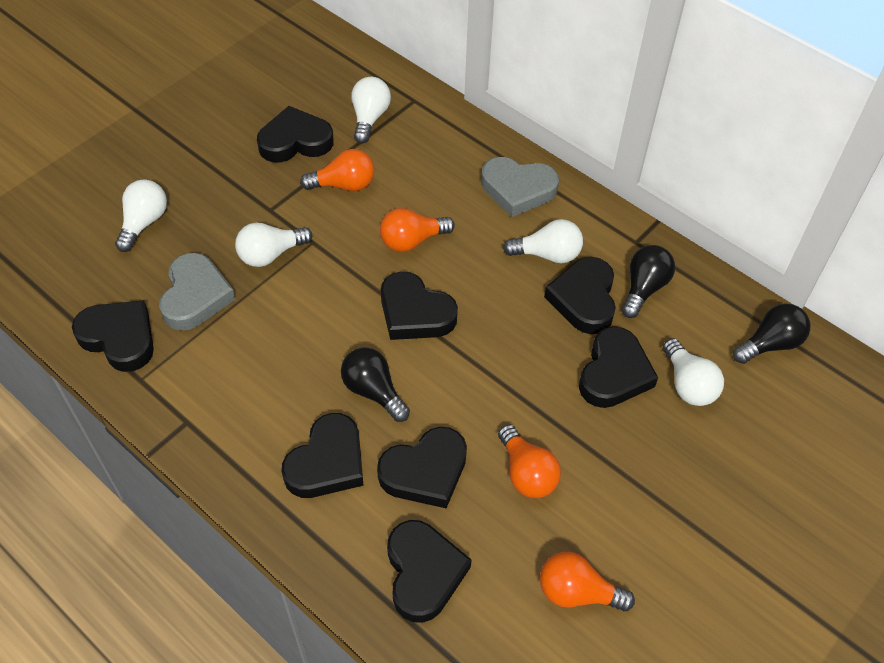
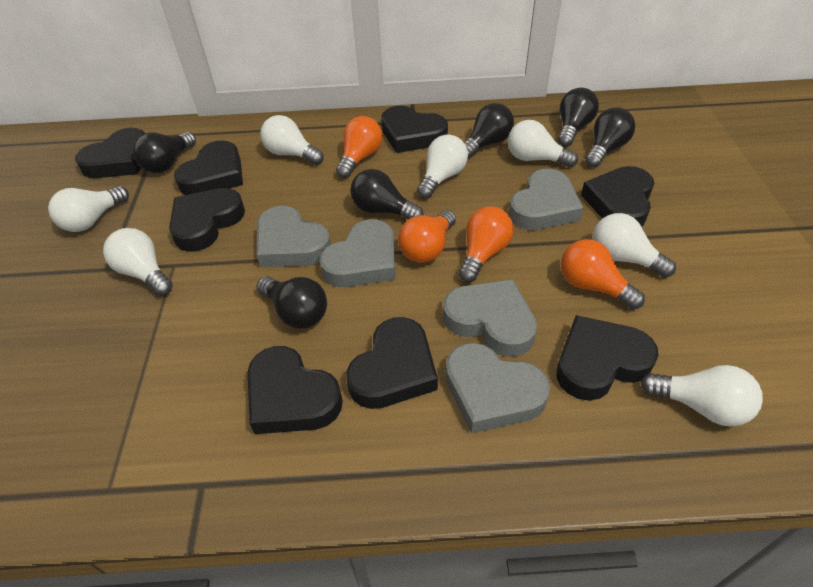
black light bulb: 3 -> 6
grey heart: 2 -> 5
white light bulb: 5 -> 7

